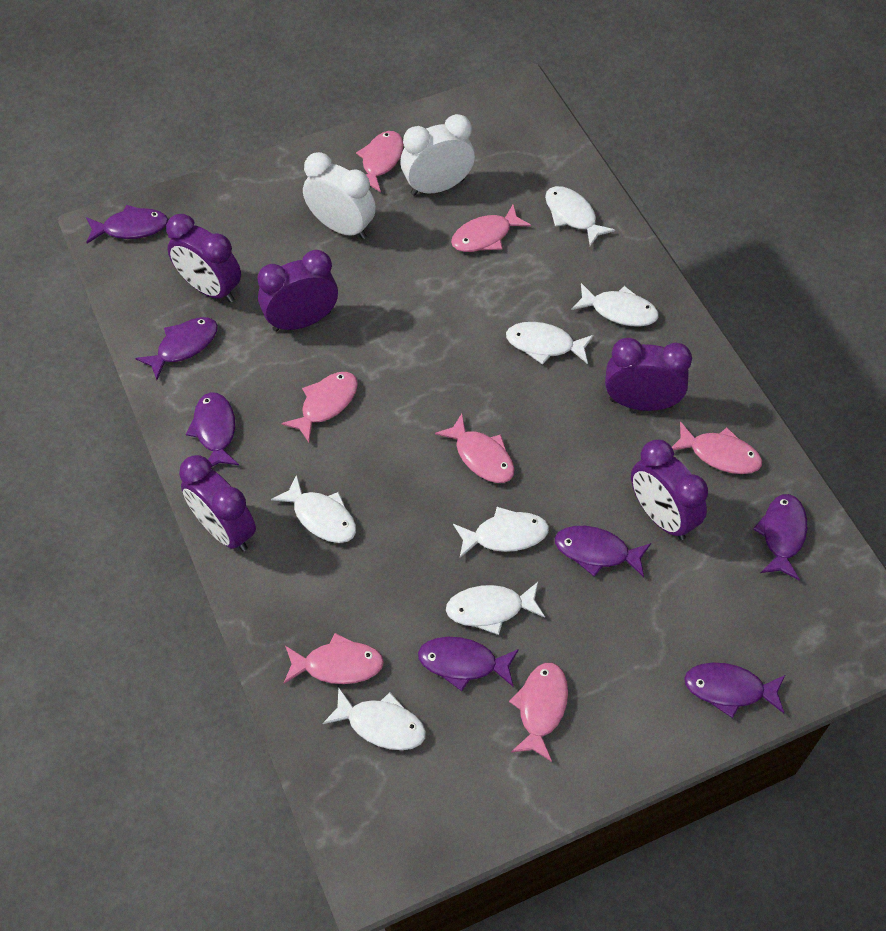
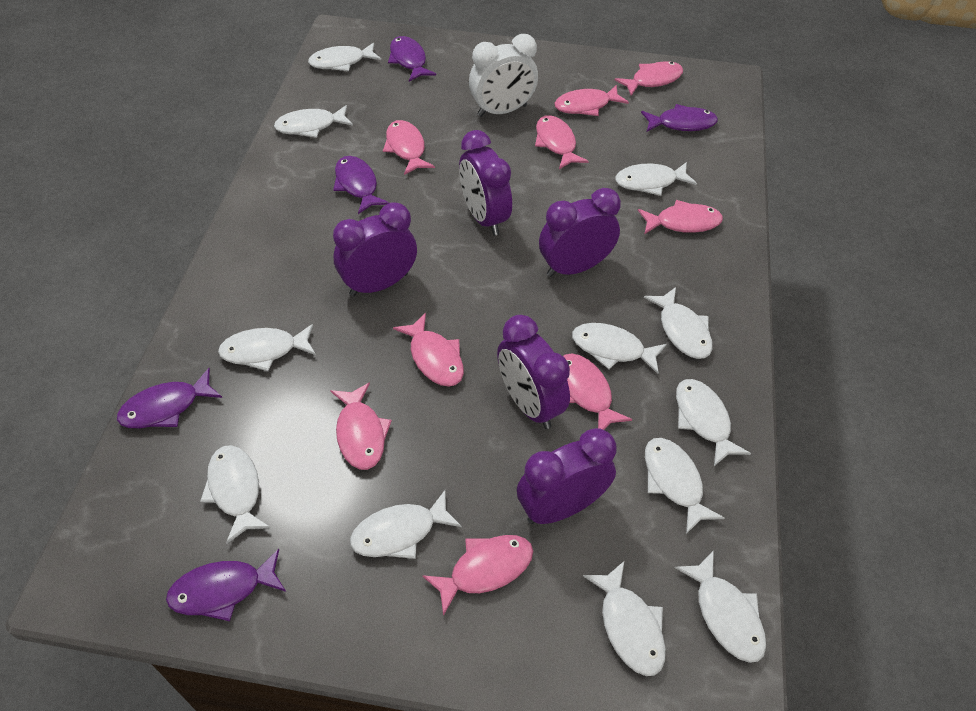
pink fish: 7 -> 9
purple fish: 7 -> 5
white clock: 2 -> 1
white fish: 7 -> 12

